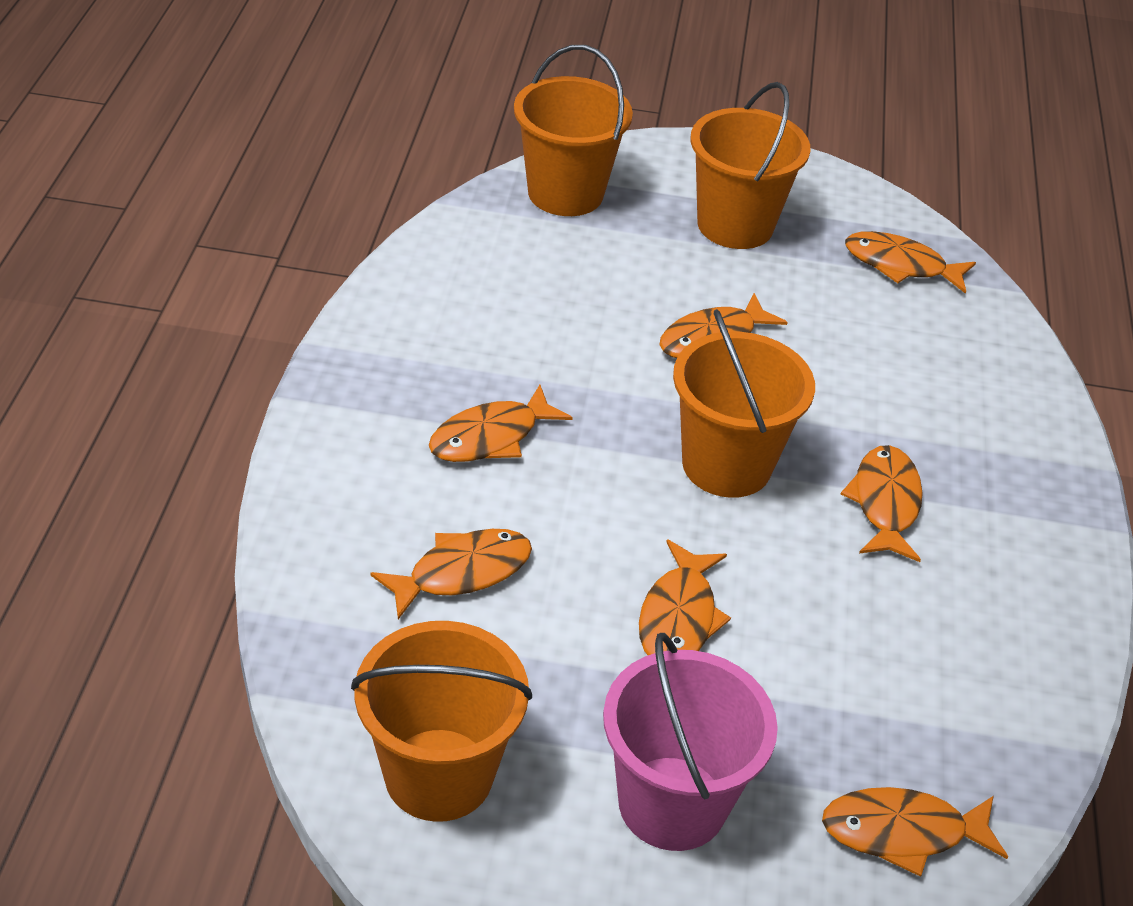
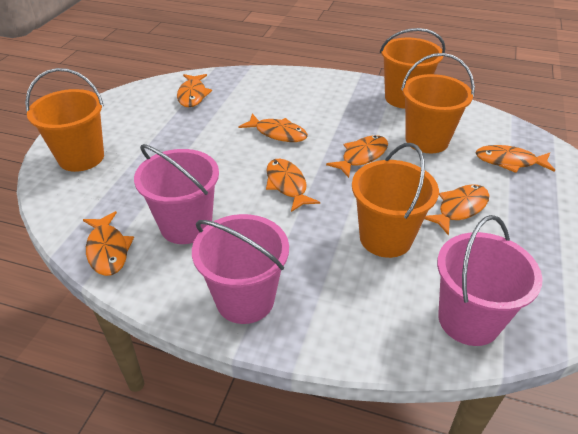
pink bucket: 1 -> 3

